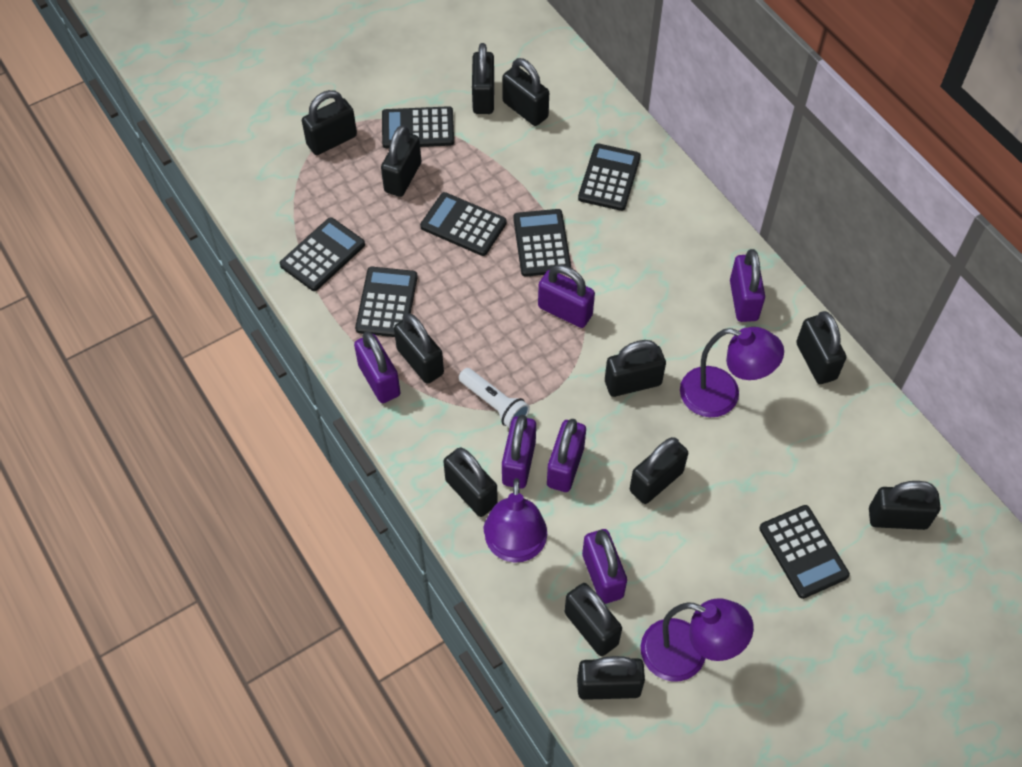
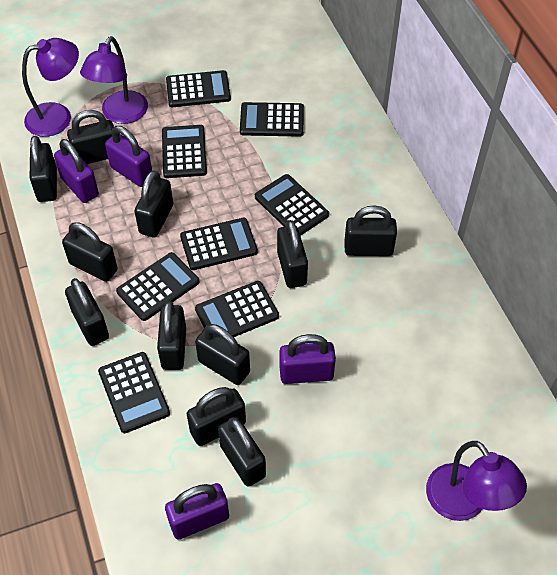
black calculator: 7 -> 8
black padlock: 12 -> 11
purple padlock: 6 -> 4
white flashlight: 1 -> 0

